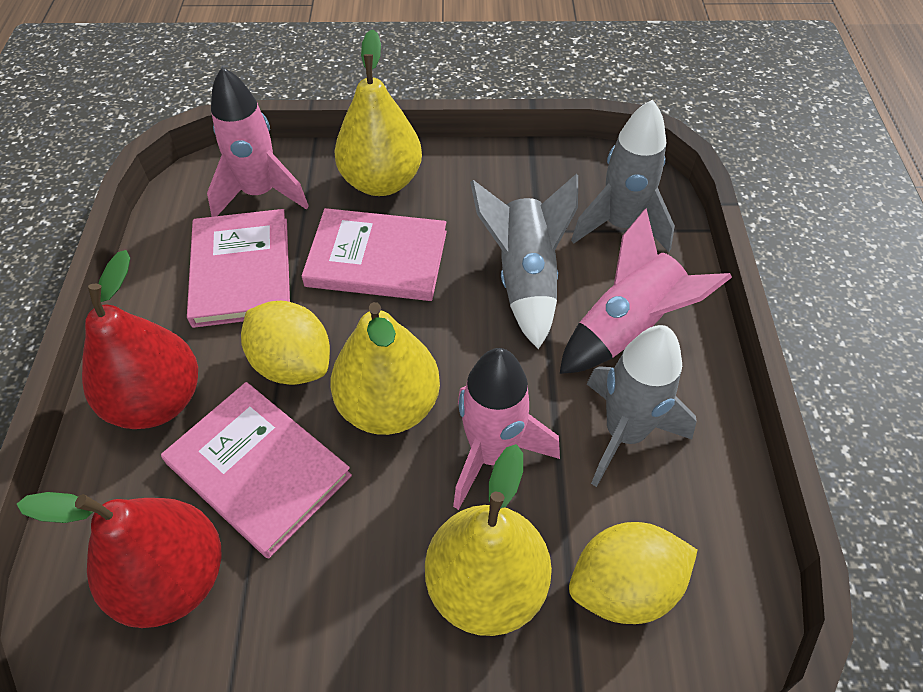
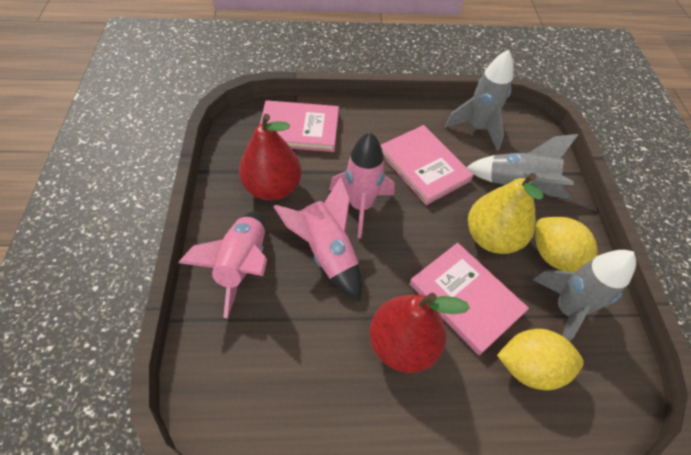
yellow pear: 3 -> 1

